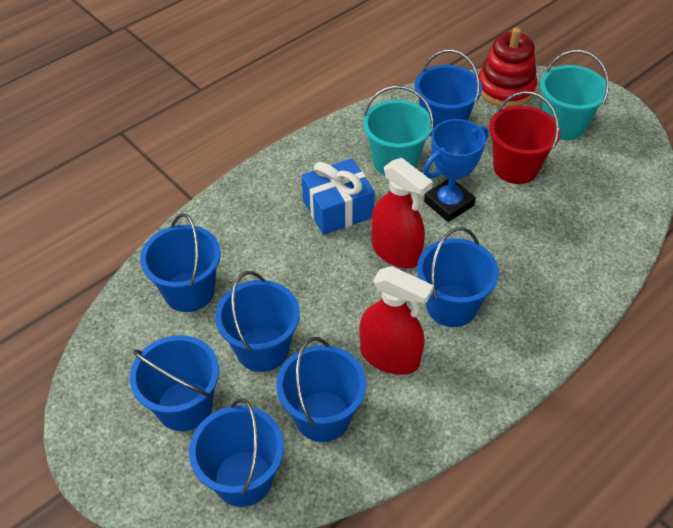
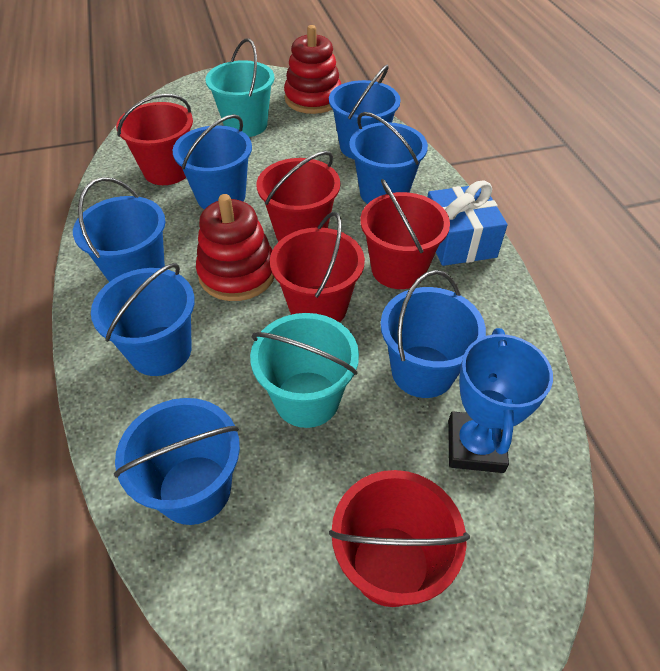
red bucket: 1 -> 5
red spray bottle: 2 -> 0
red stacking toy: 1 -> 2

